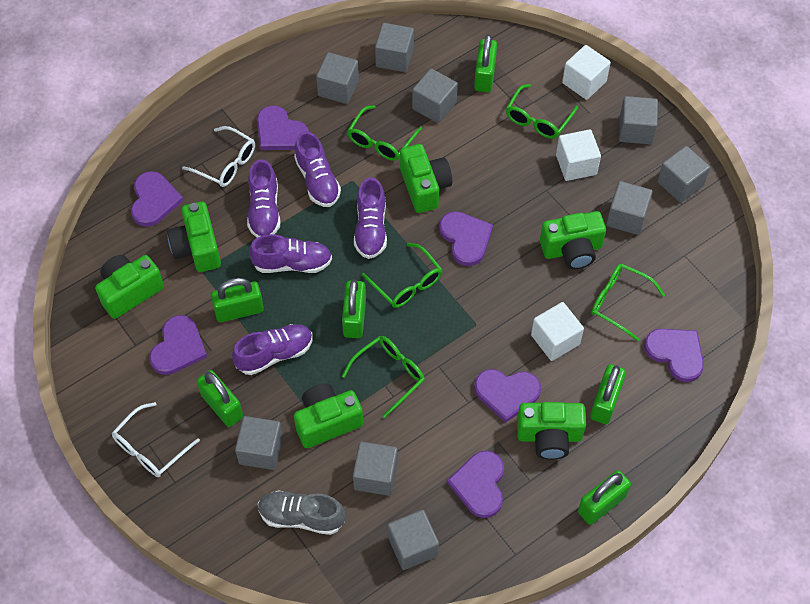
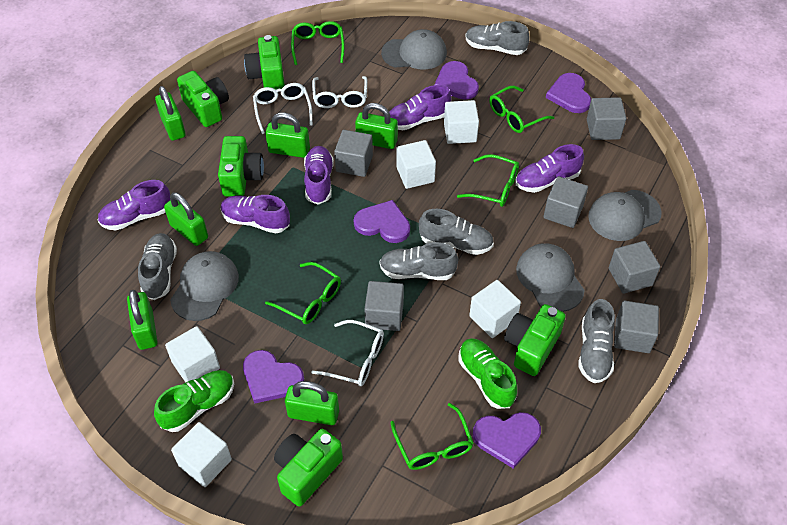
green camera: 6 -> 5
green shoe: 0 -> 2
grey cap: 0 -> 4
grey cube: 9 -> 6
grey shoe: 1 -> 5
purple heart: 7 -> 5
white cube: 3 -> 5
white glasses: 2 -> 3

